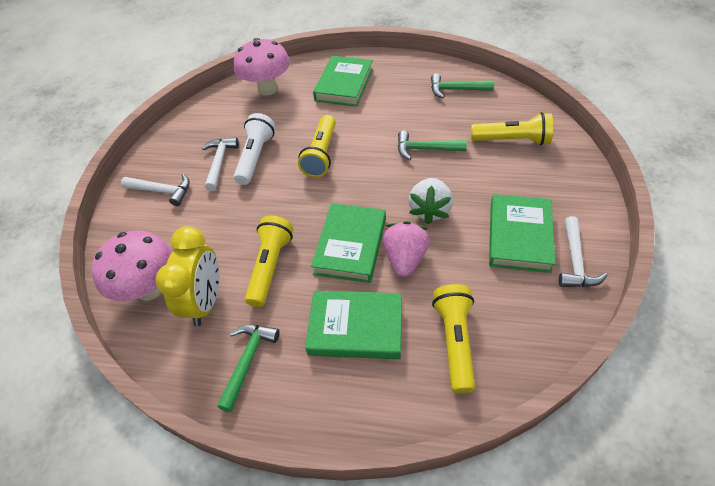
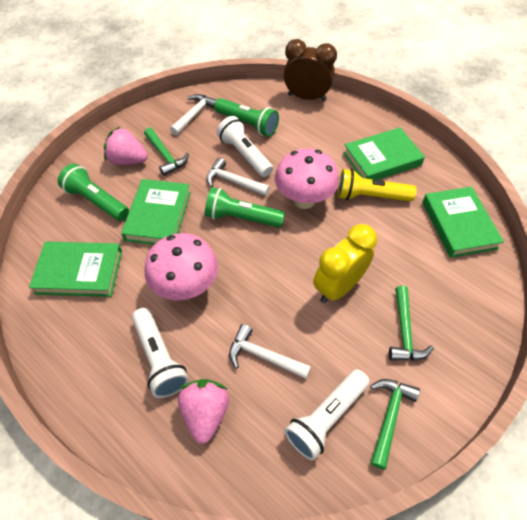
brown clock: 0 -> 1
green flashlight: 0 -> 3
pink strawberry: 1 -> 2
white flashlight: 1 -> 3
white strawberry: 1 -> 0
yellow flashlight: 4 -> 1

